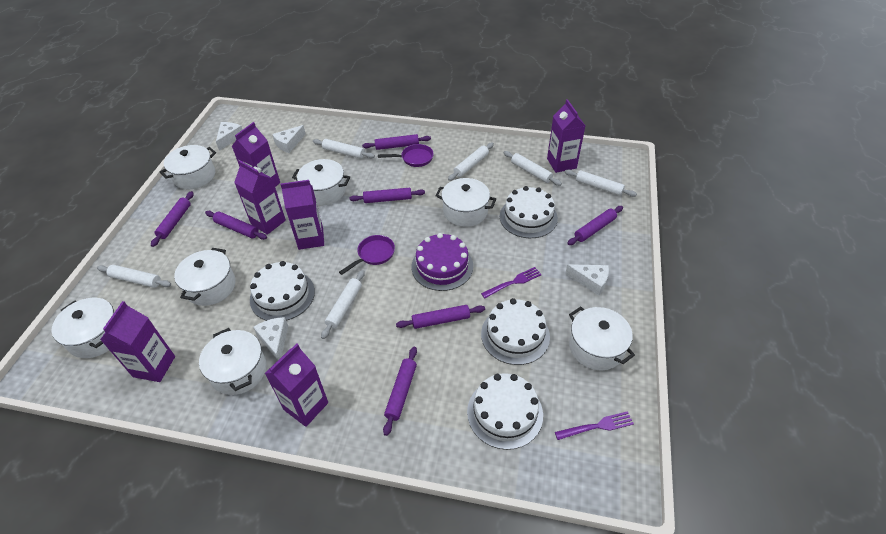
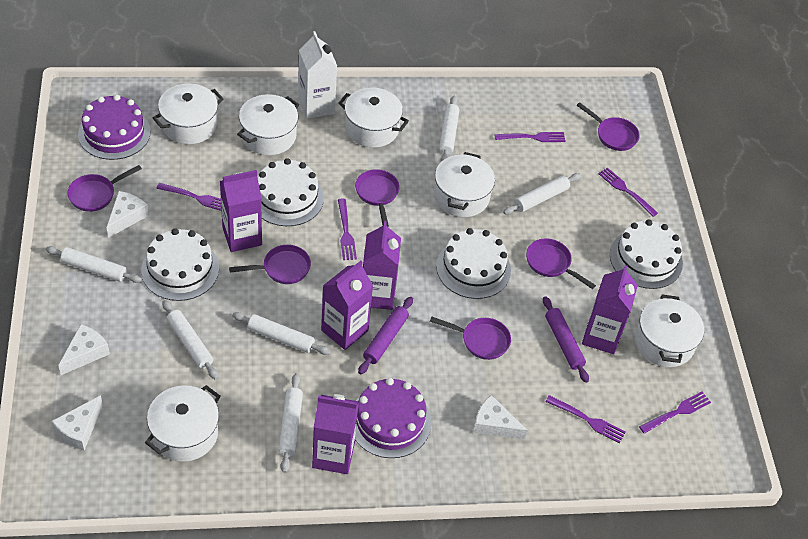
purple cake: 1 -> 2
purple carton: 6 -> 5
purple fork: 2 -> 6
purple pan: 2 -> 6
purple rolling pin: 7 -> 2
white carton: 0 -> 1
white pot: 7 -> 6

